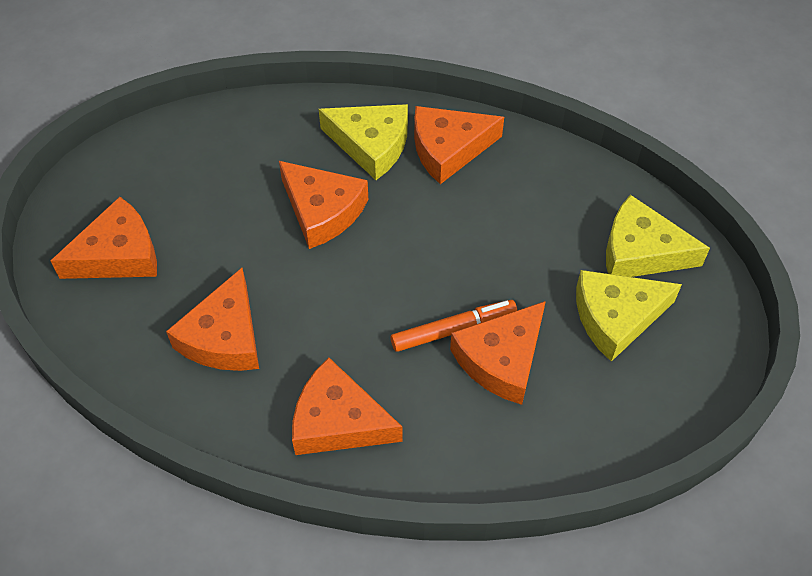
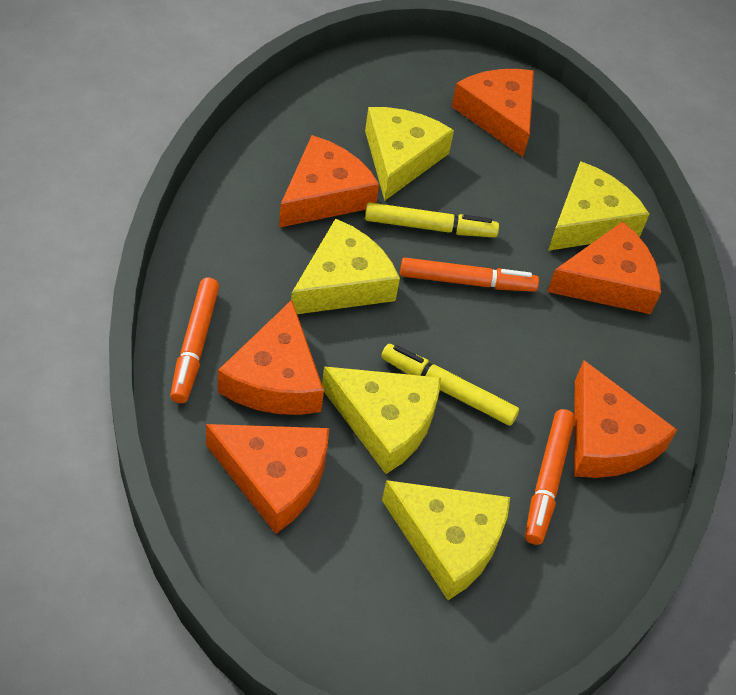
orange marker: 1 -> 3
yellow cheese: 3 -> 5
yellow marker: 0 -> 2

